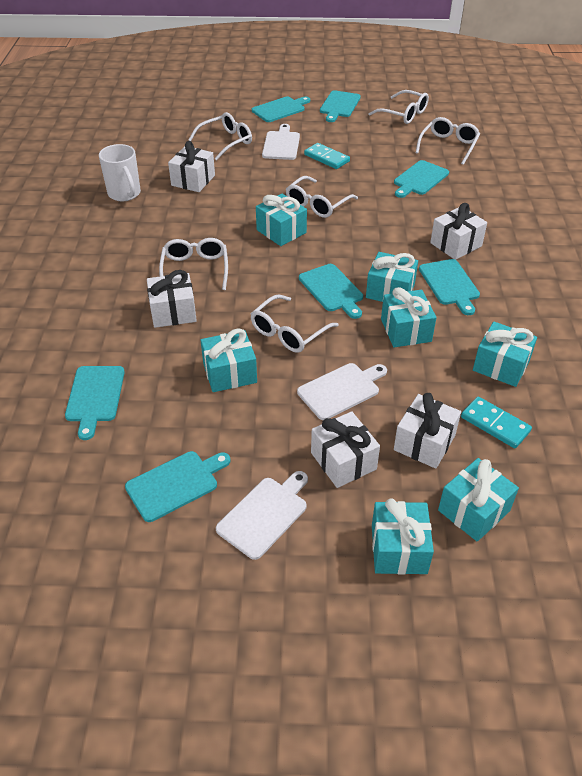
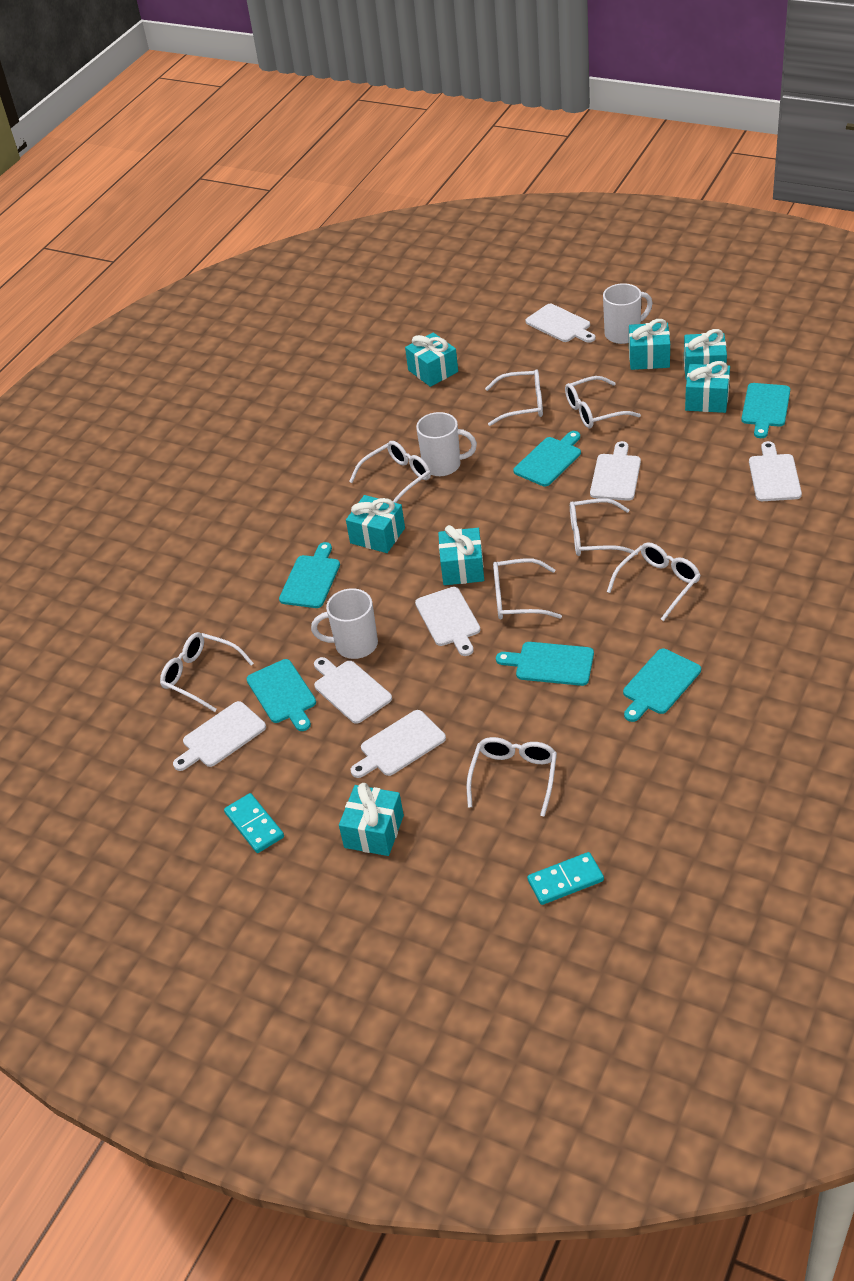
turquoise cutting board: 7 -> 6
white cutting board: 3 -> 7
white gift: 5 -> 0
white glasses: 6 -> 8
white mug: 1 -> 3

